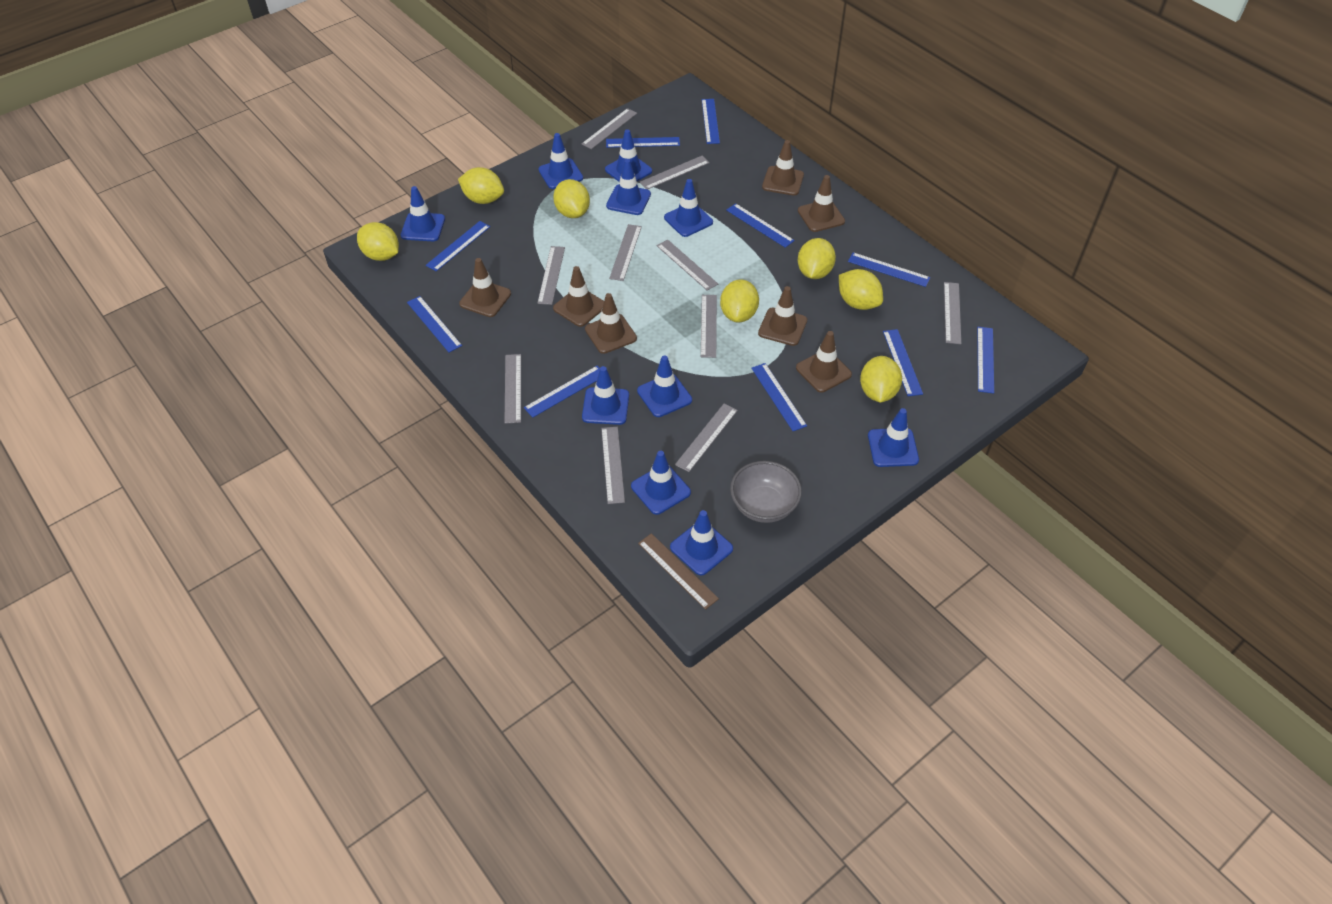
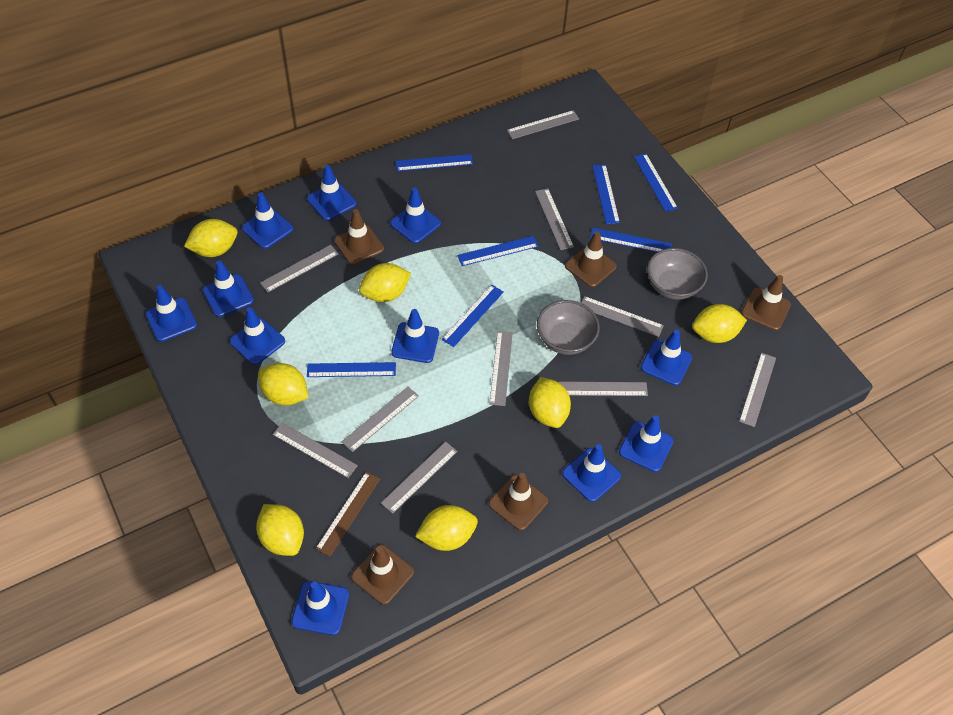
blue ruler: 10 -> 7
blue traffic cone: 10 -> 11
brown traffic cone: 7 -> 5
grey bowl: 1 -> 2

